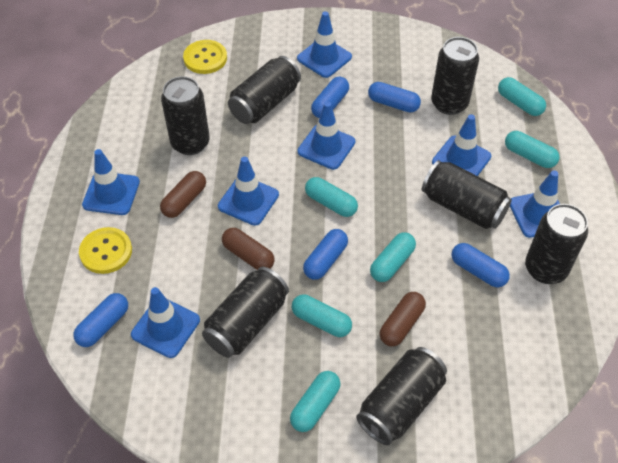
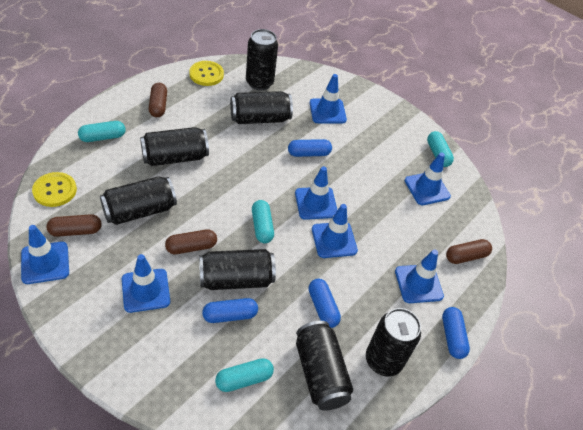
blue capsule: 5 -> 4
brown capsule: 3 -> 4
turquoise capsule: 6 -> 4

